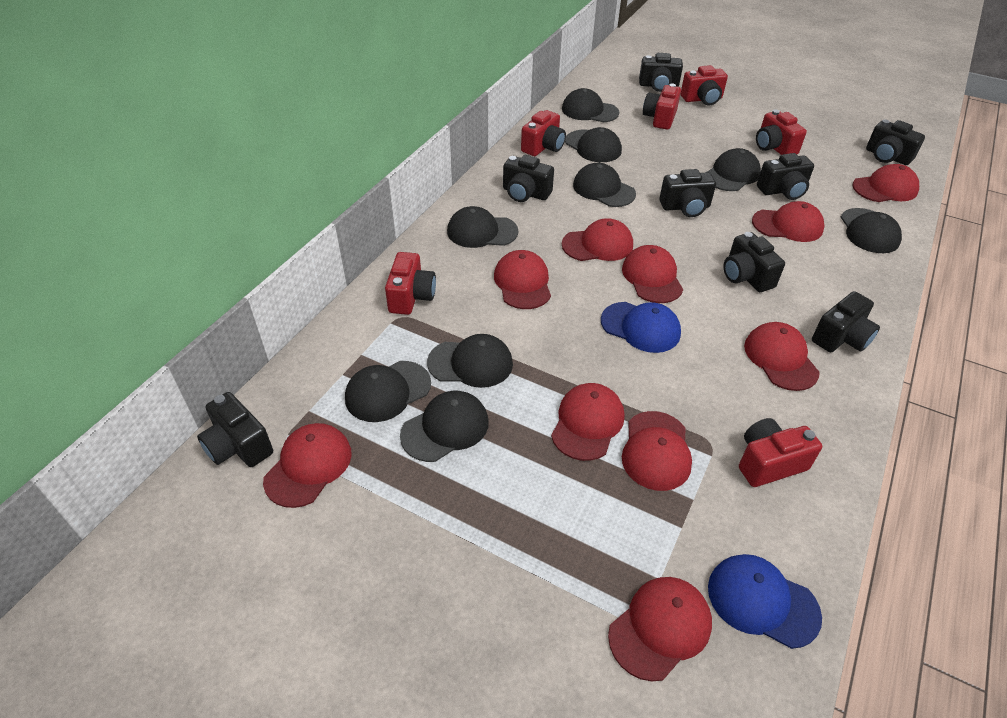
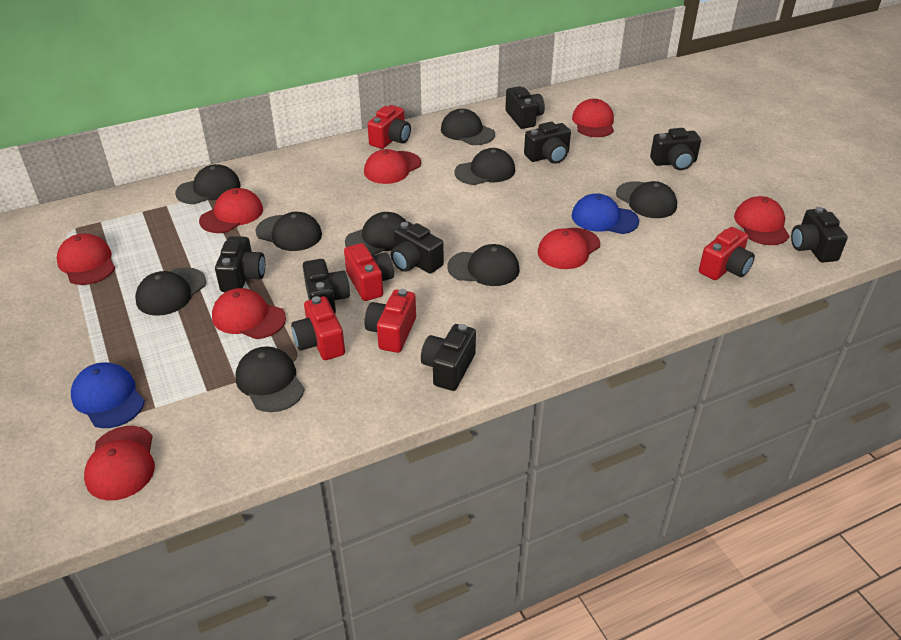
red camera: 6 -> 5
red cap: 10 -> 8

